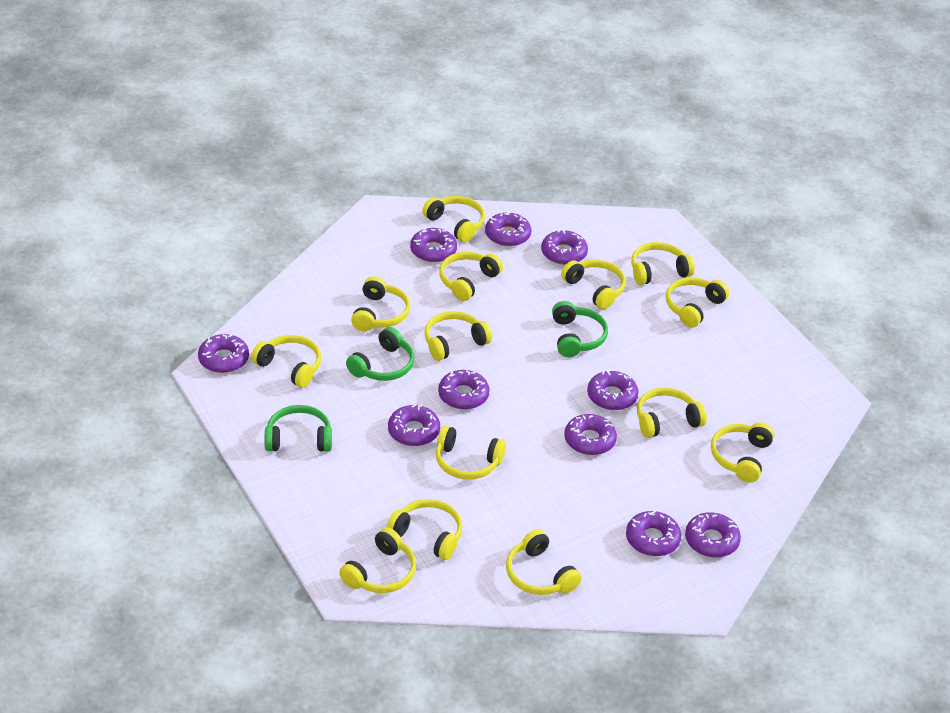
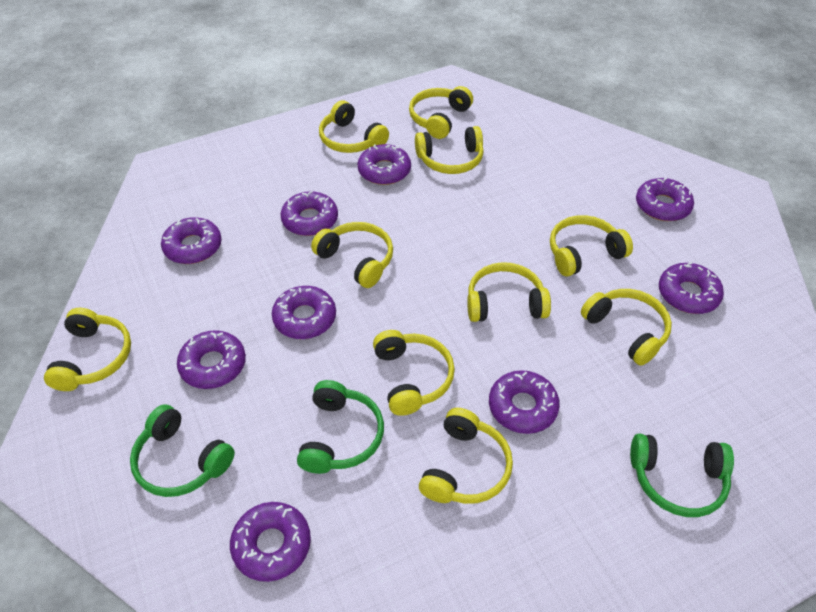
purple donut: 10 -> 9
yellow headphones: 14 -> 10

